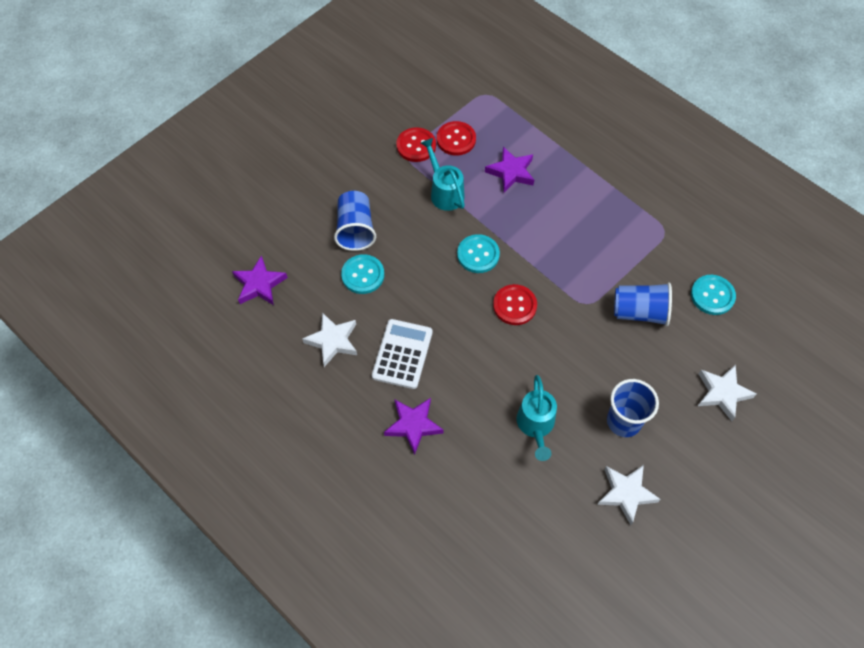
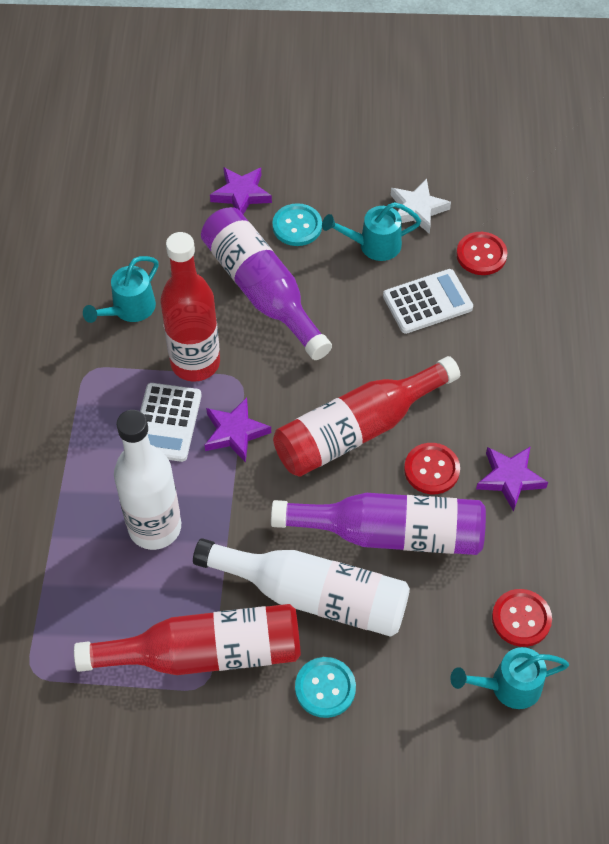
blue cup: 3 -> 0
purple bottle: 0 -> 2
red bottle: 0 -> 3
turquoise button: 3 -> 2
turquoise watering can: 2 -> 3
white bottle: 0 -> 2
white calculator: 1 -> 2
white star: 3 -> 1

